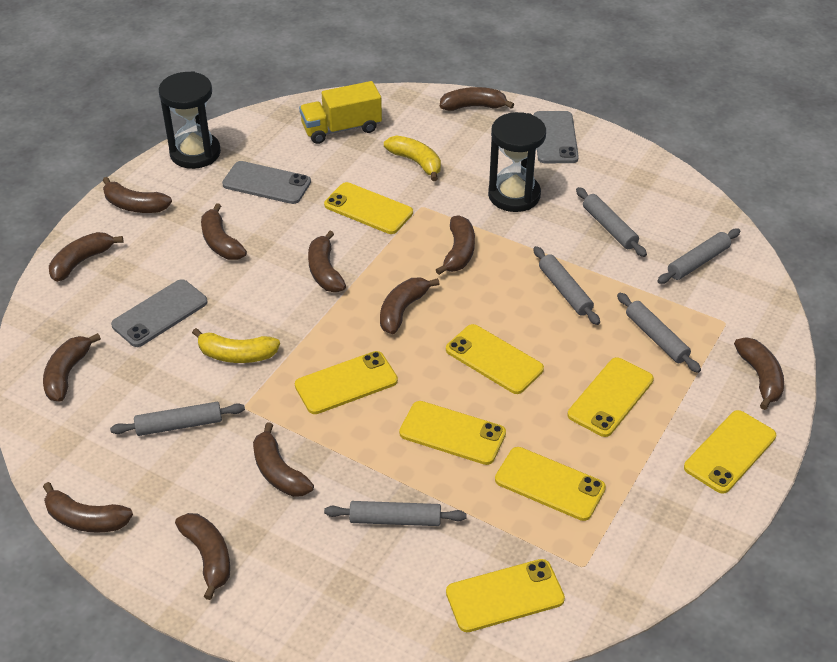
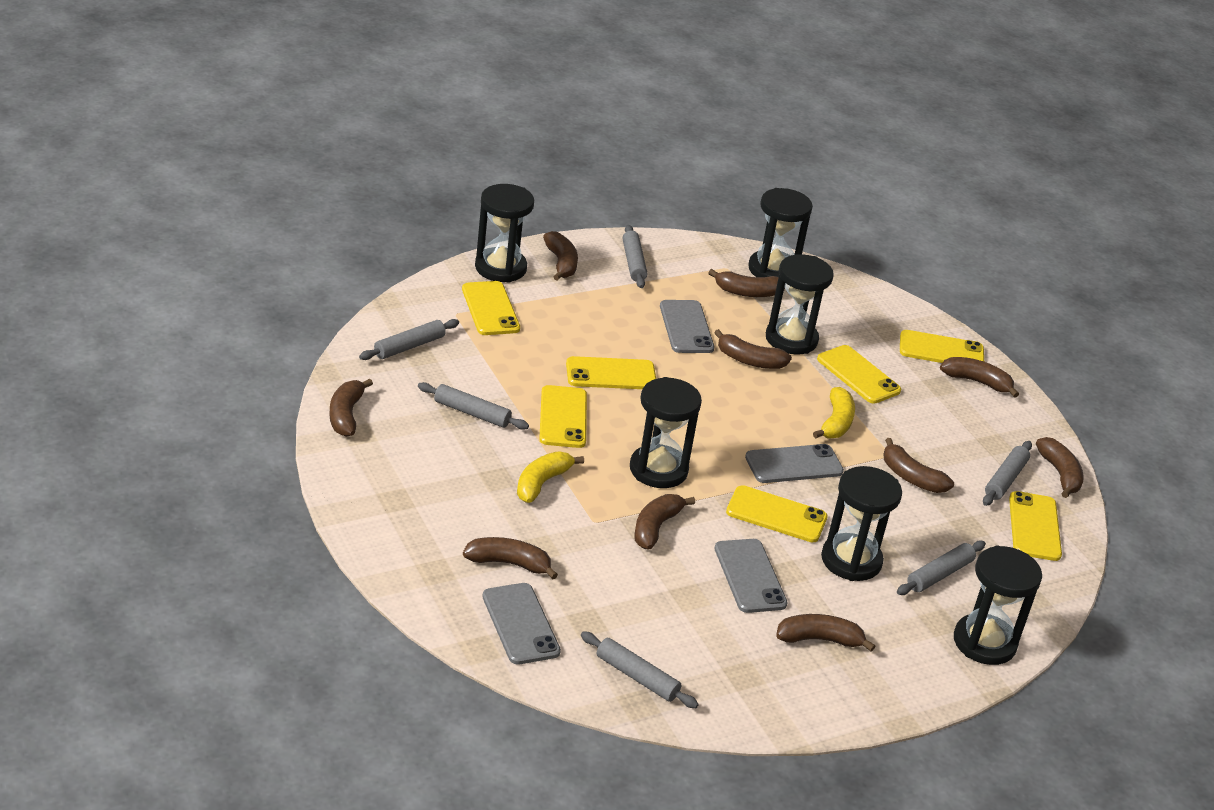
black hourglass: 2 -> 6
brown banana: 12 -> 10
grey phone: 3 -> 4
yellow phone: 8 -> 7
yellow truck: 1 -> 0

